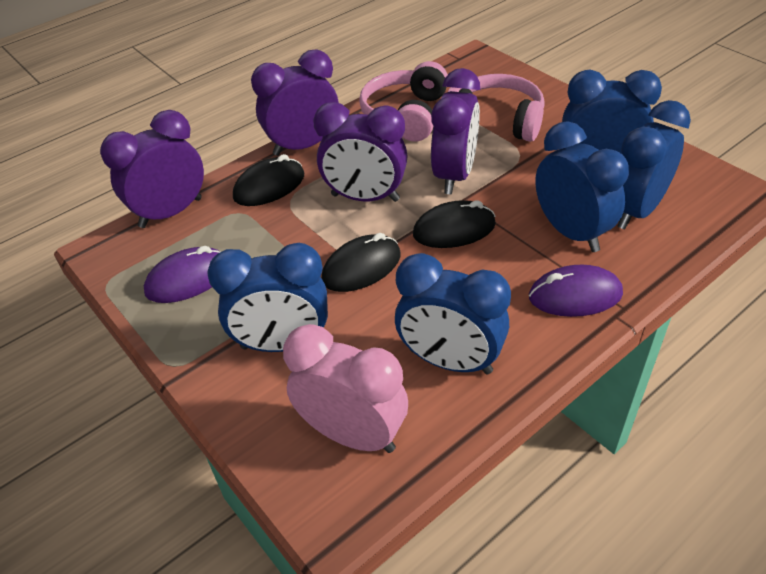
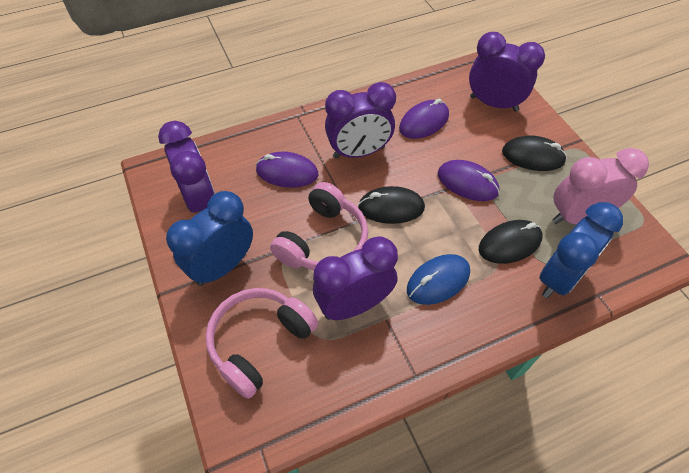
blue clock: 5 -> 2
blue mouse: 0 -> 1
purple mouse: 2 -> 3

